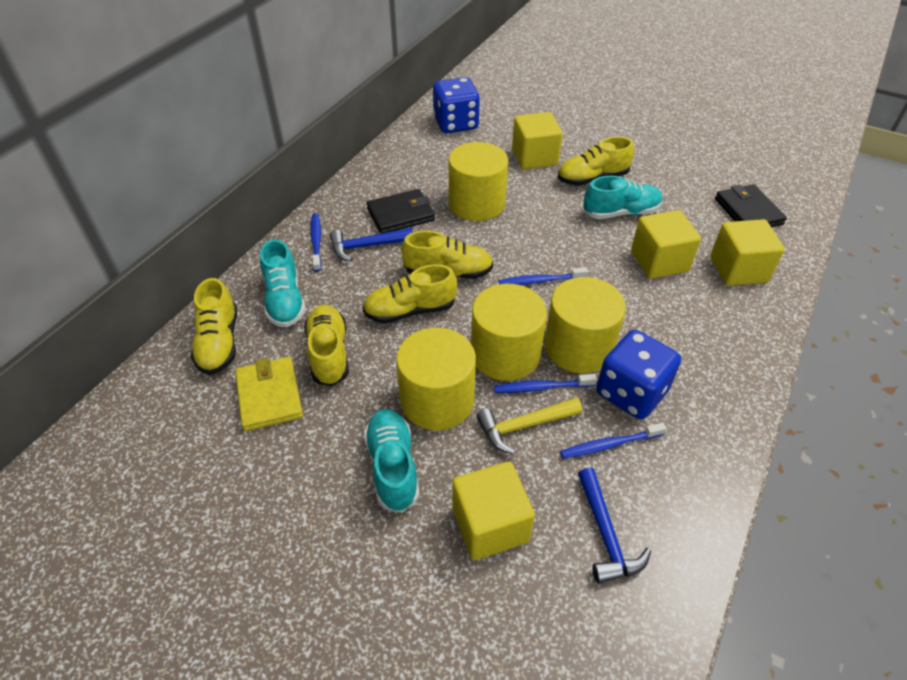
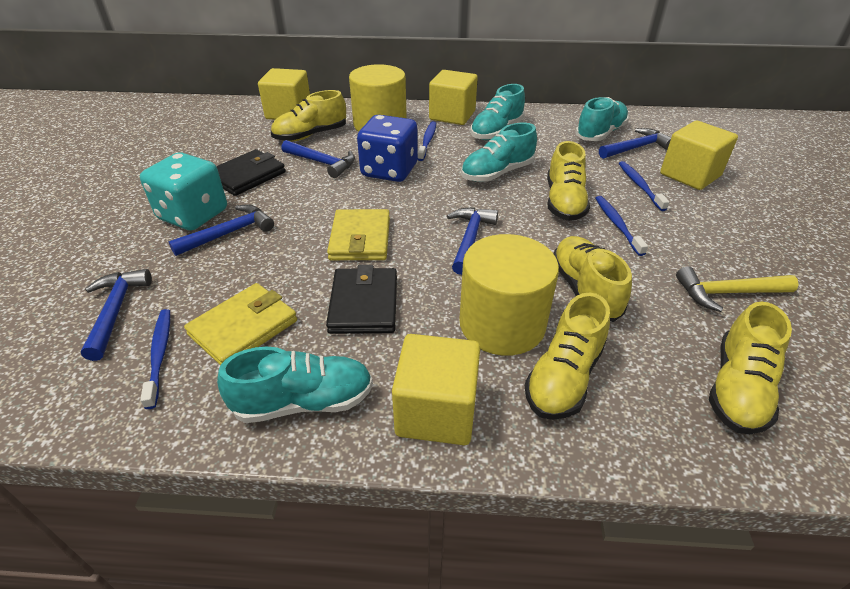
blue dice: 2 -> 1
blue hammer: 2 -> 5
turquoise dice: 0 -> 1
turquoise shoe: 3 -> 4
yellow cylinder: 4 -> 2
yellow wallet: 1 -> 2

